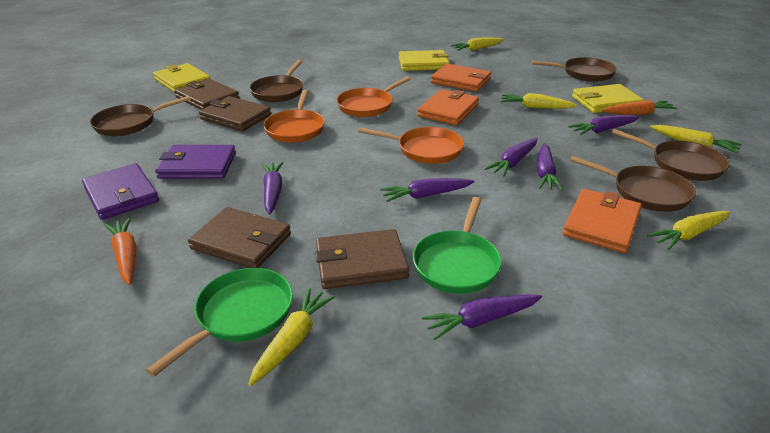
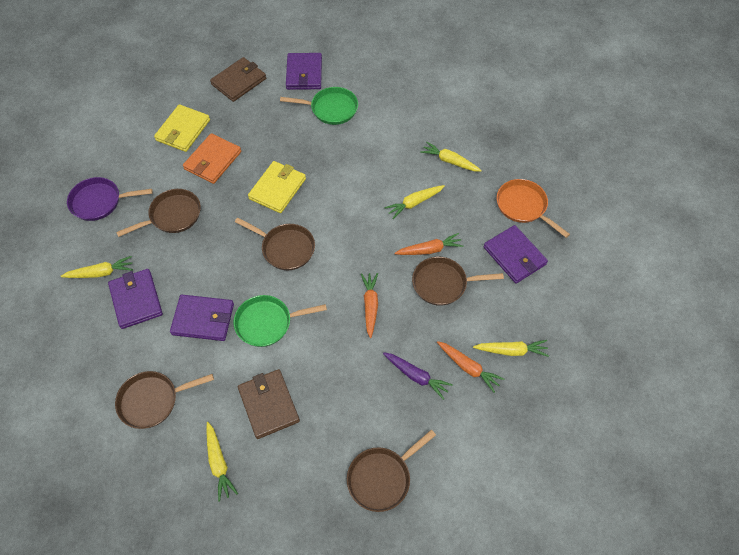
brown wallet: 4 -> 2
orange carrot: 2 -> 3
orange pan: 3 -> 1
orange wallet: 3 -> 1
purple carrot: 6 -> 1
purple pan: 0 -> 1
purple wallet: 2 -> 4
yellow wallet: 3 -> 2

